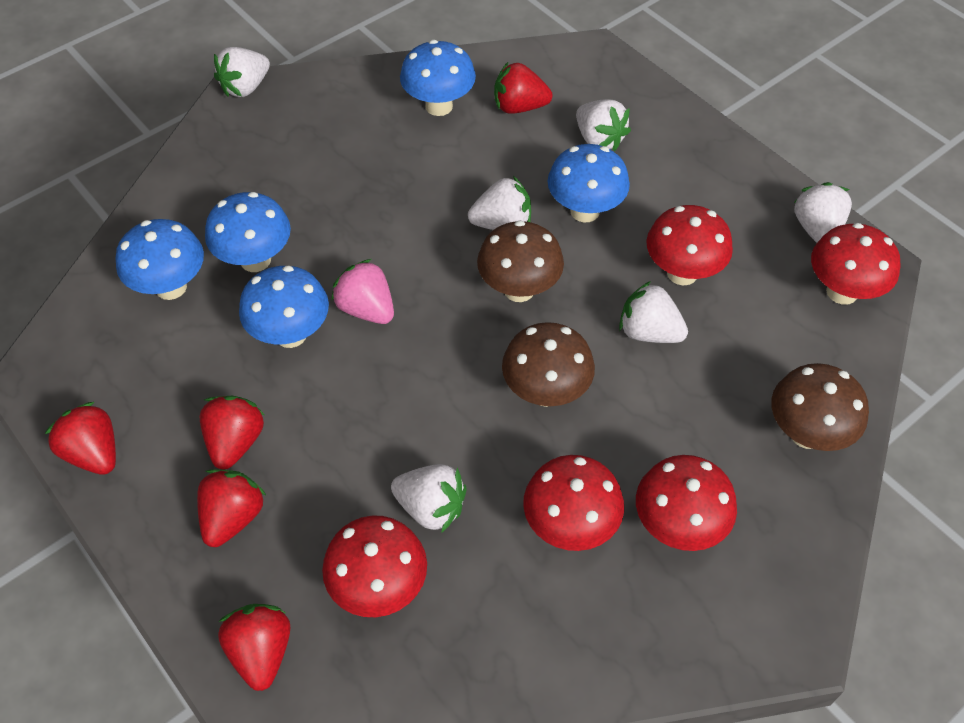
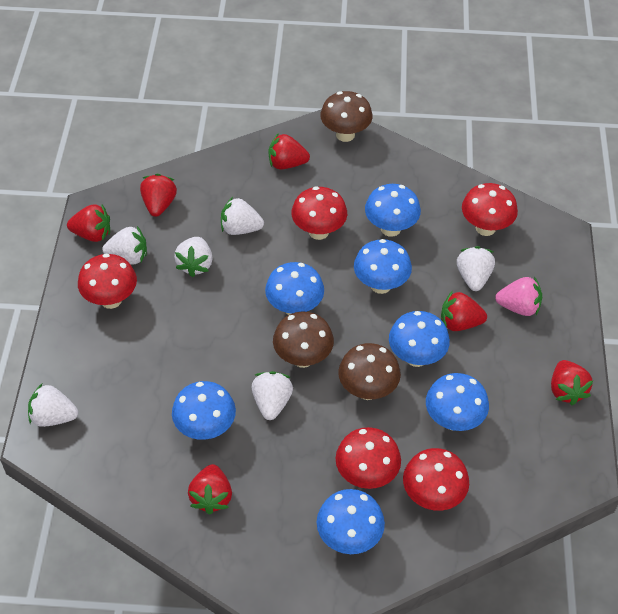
blue mushroom: 5 -> 7
red strawberry: 5 -> 6

